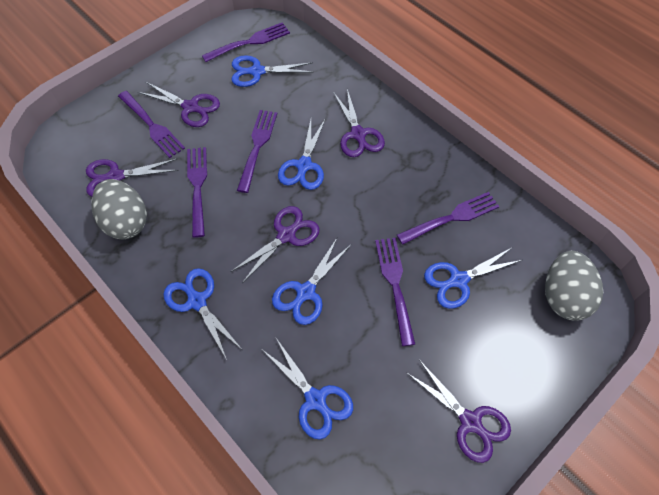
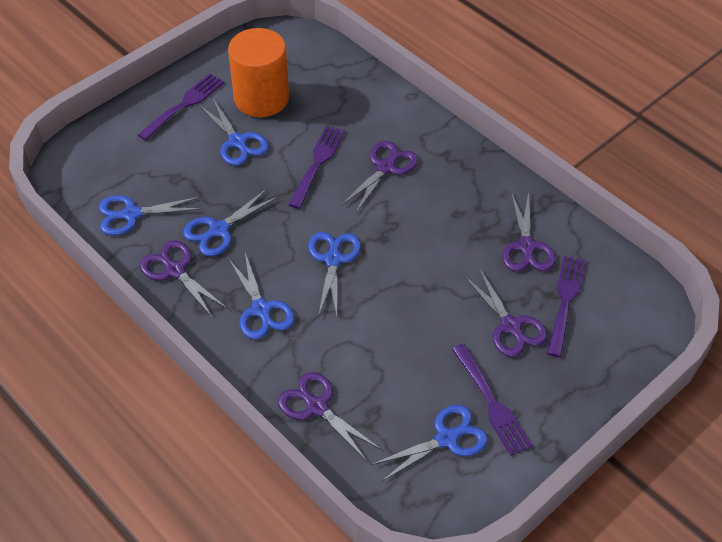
grey egg: 2 -> 0
orange cylinder: 0 -> 1
purple fork: 6 -> 4

